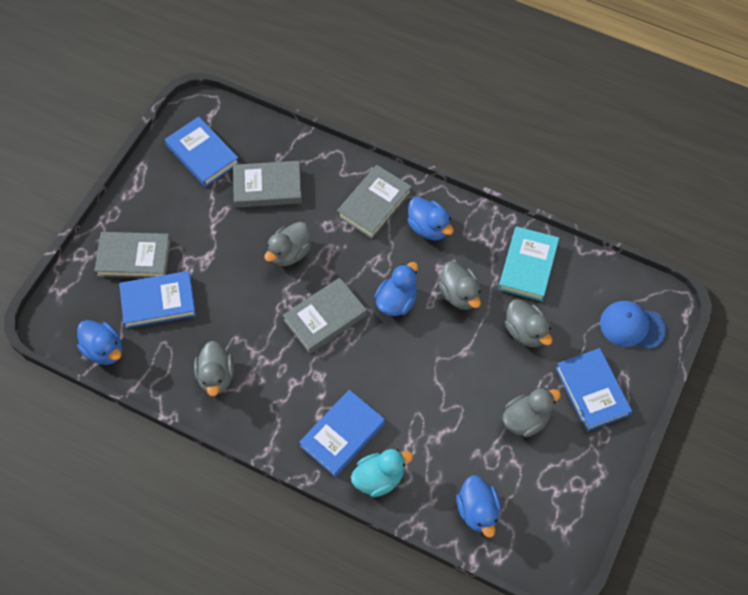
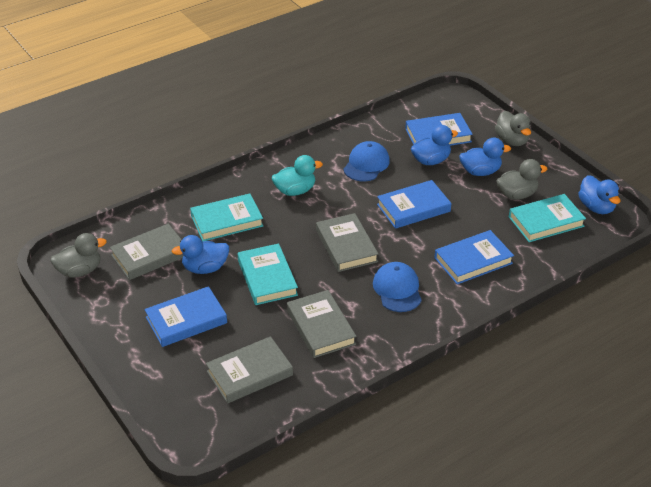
blue cap: 1 -> 2
grey duck: 5 -> 3
turquoise book: 1 -> 3

